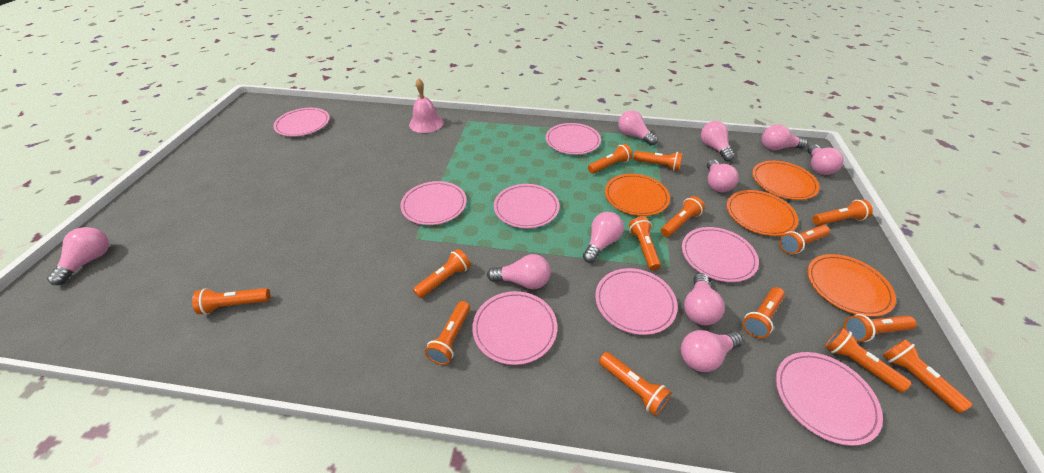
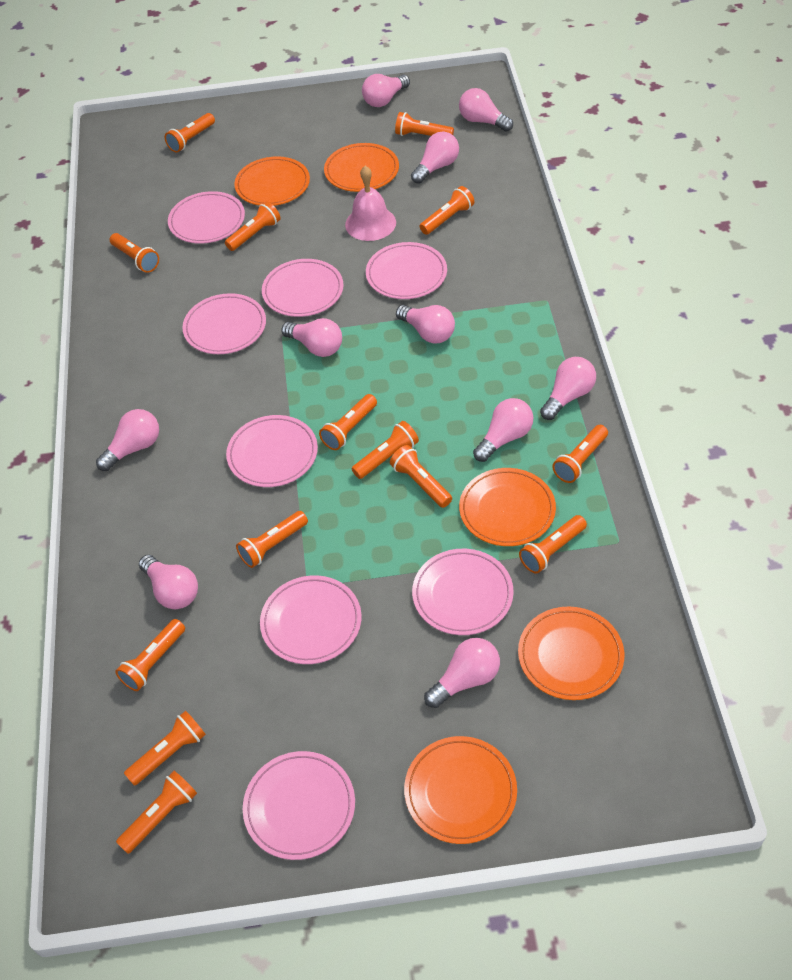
orange plate: 4 -> 5

